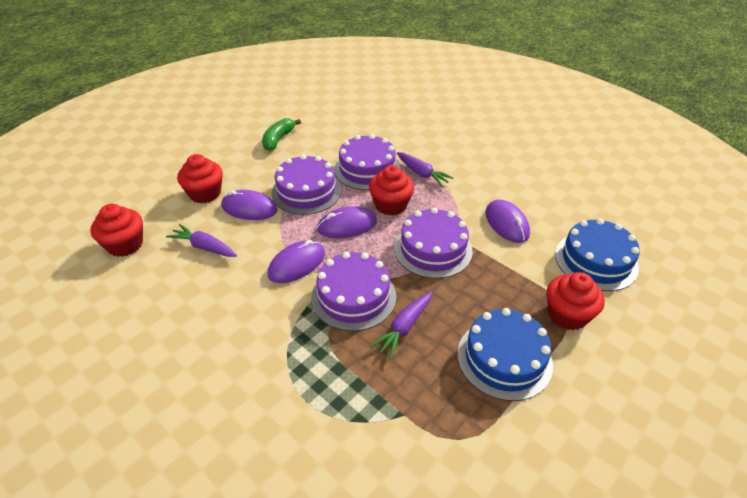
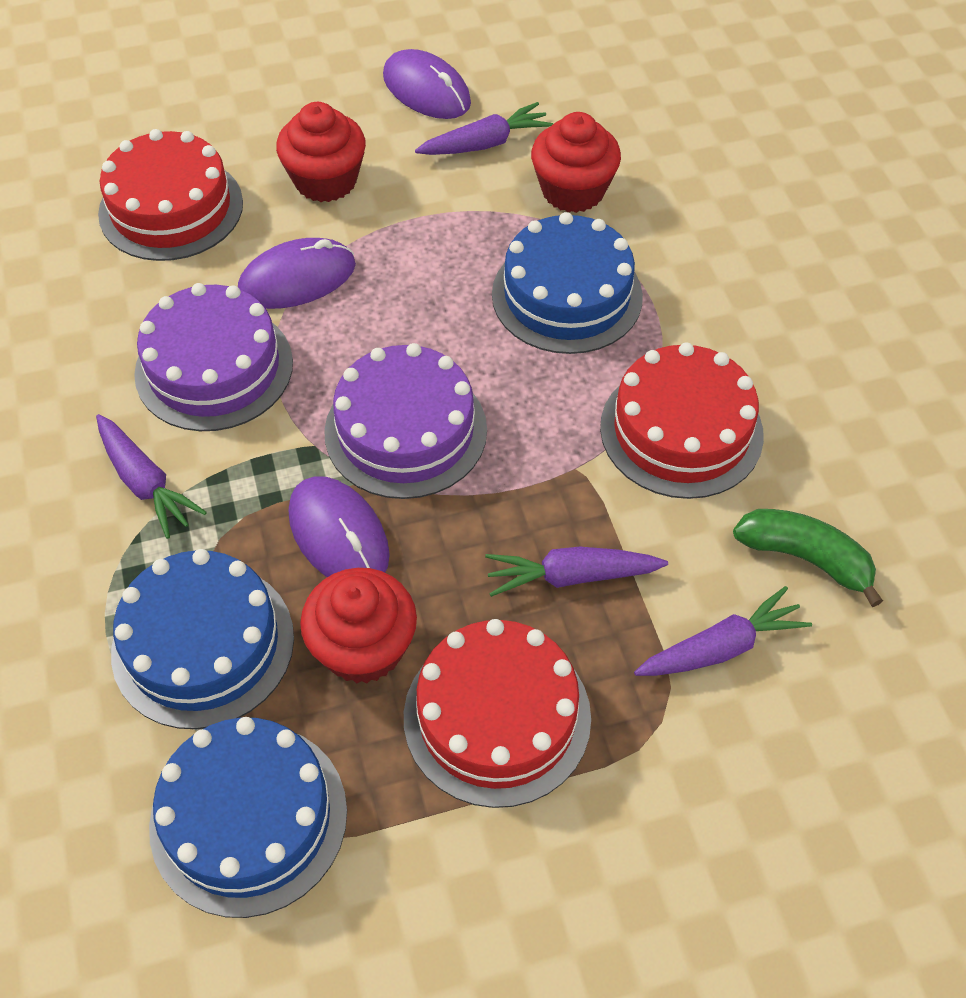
blue cake: 2 -> 3
purple cake: 4 -> 2
purple carrot: 3 -> 4
purple mouse: 4 -> 3
red cake: 0 -> 3
red cupcake: 4 -> 3

